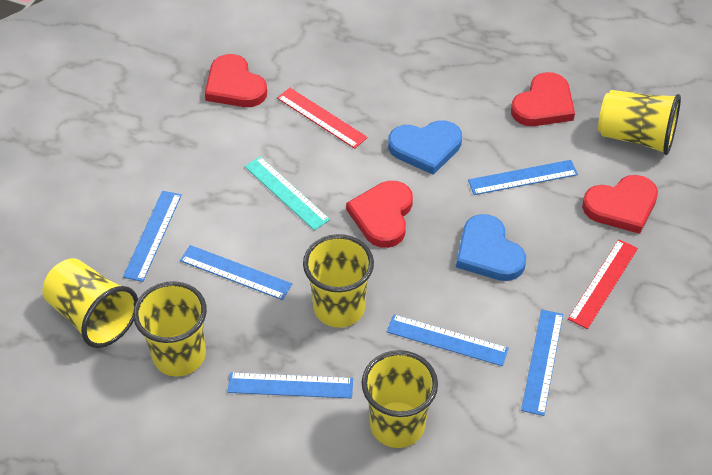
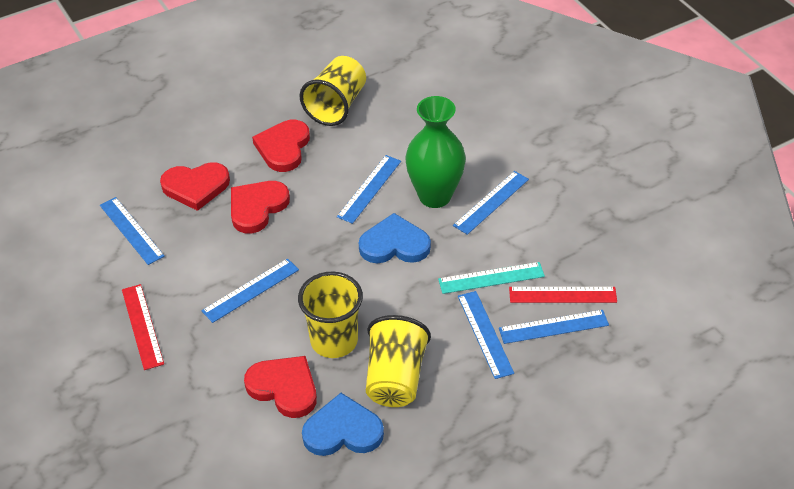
green vase: 0 -> 1
yellow cup: 5 -> 3

